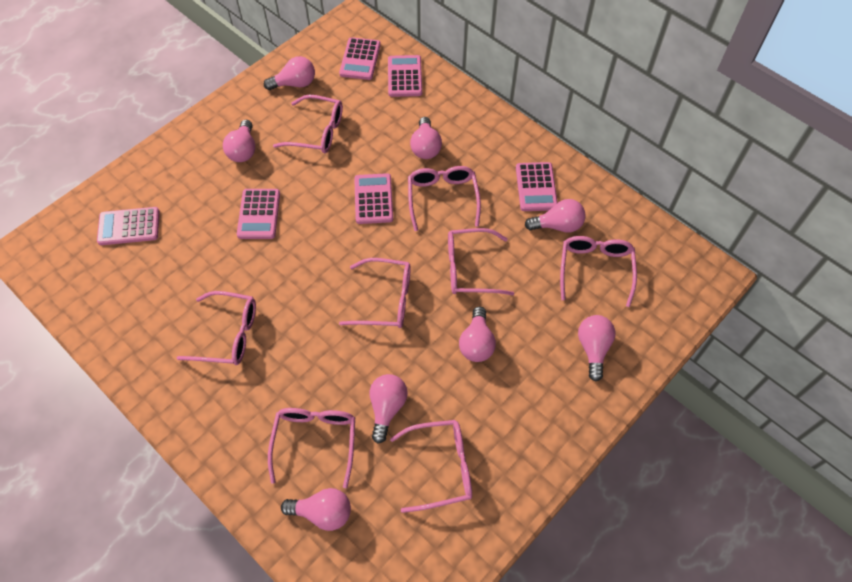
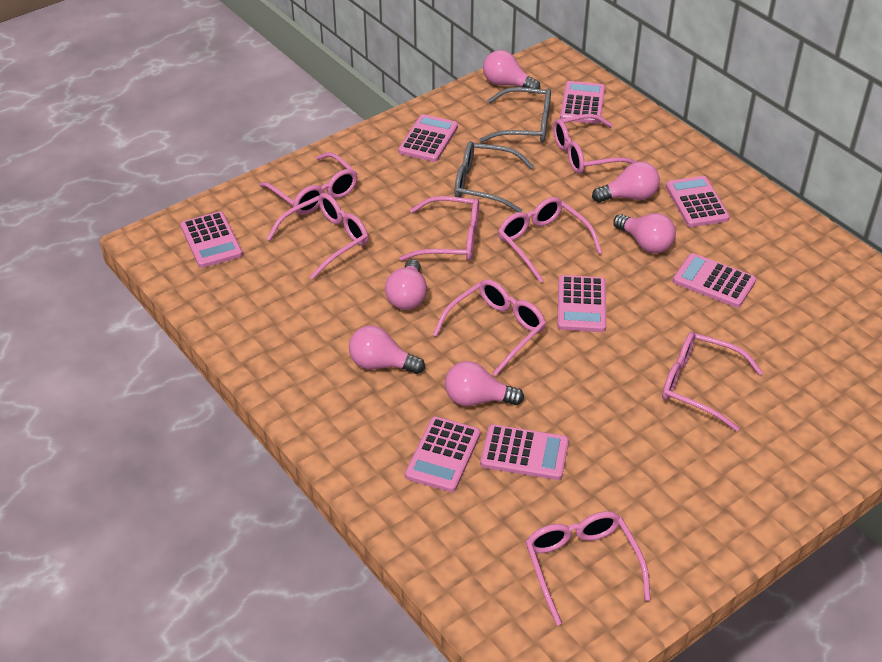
grey glasses: 0 -> 2
pink calculator: 6 -> 8
pink light bulb: 8 -> 6

